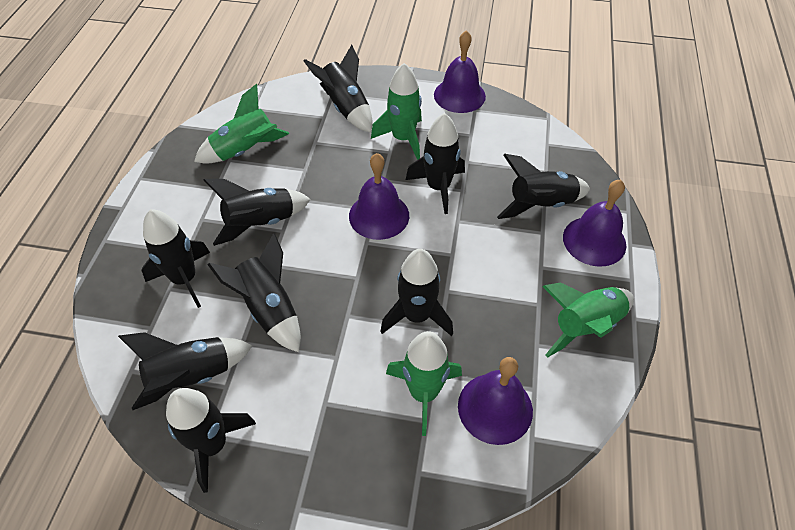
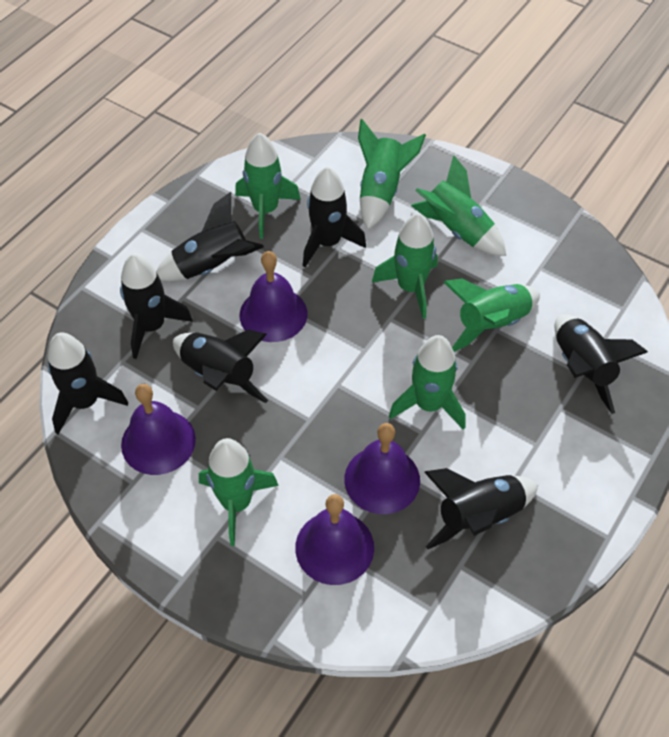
black rocket: 9 -> 7
green rocket: 4 -> 7

